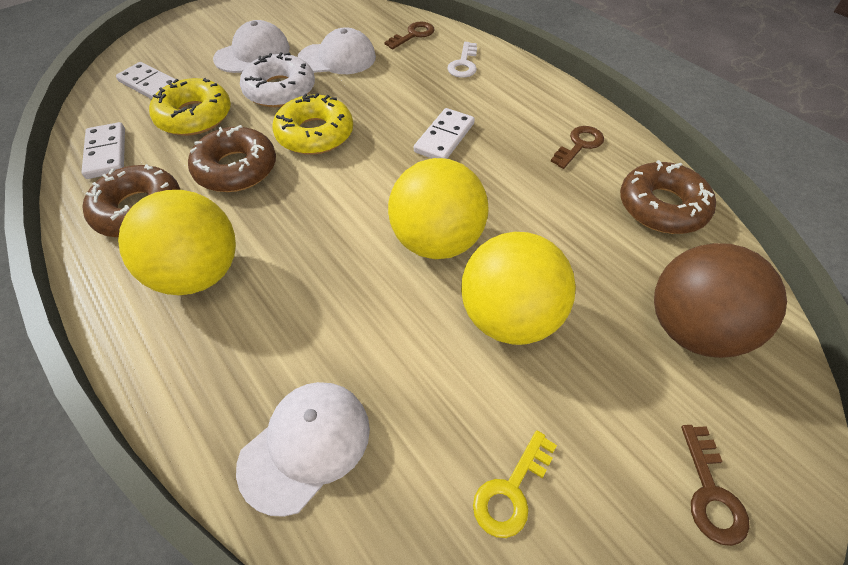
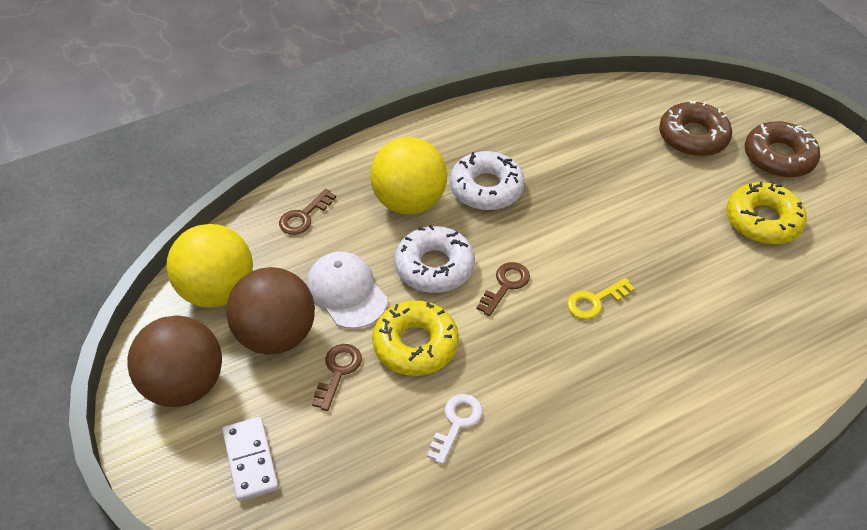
brown ball: 1 -> 2
brown donut: 3 -> 2
white cap: 3 -> 1
white domino: 3 -> 1
white donut: 1 -> 2
yellow ball: 3 -> 2

